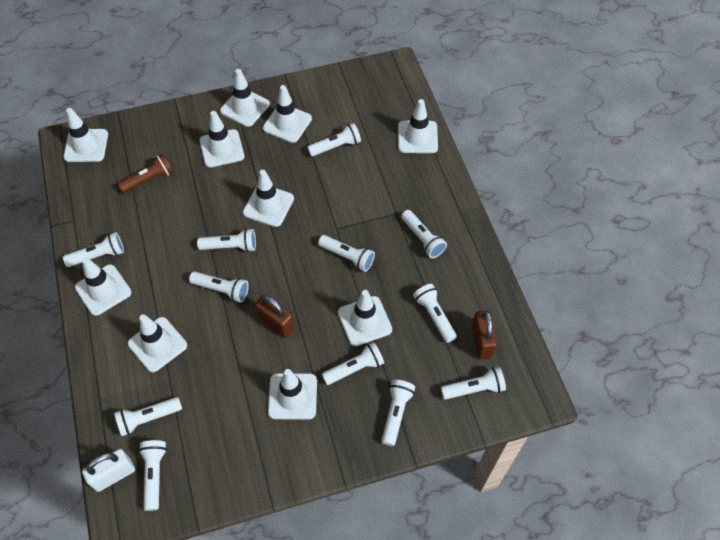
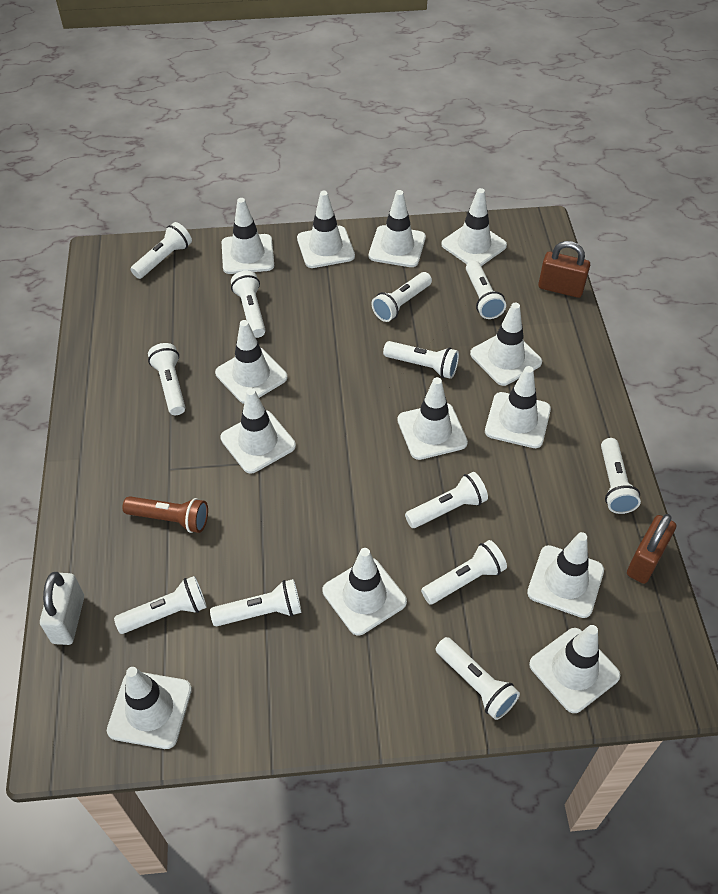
white traffic cone: 10 -> 13

